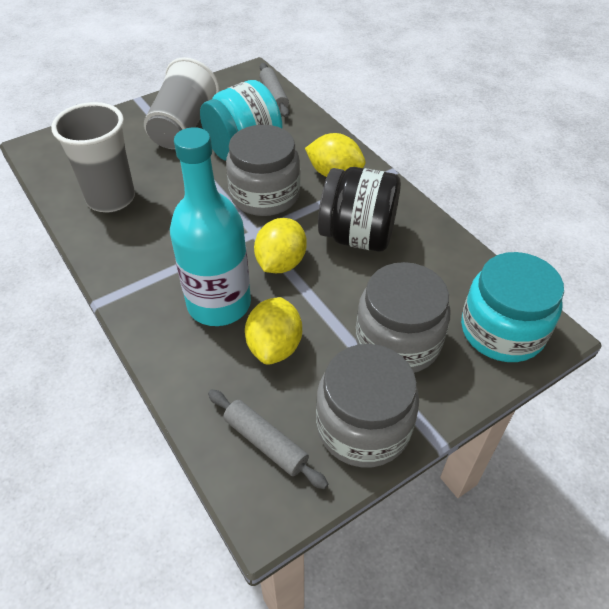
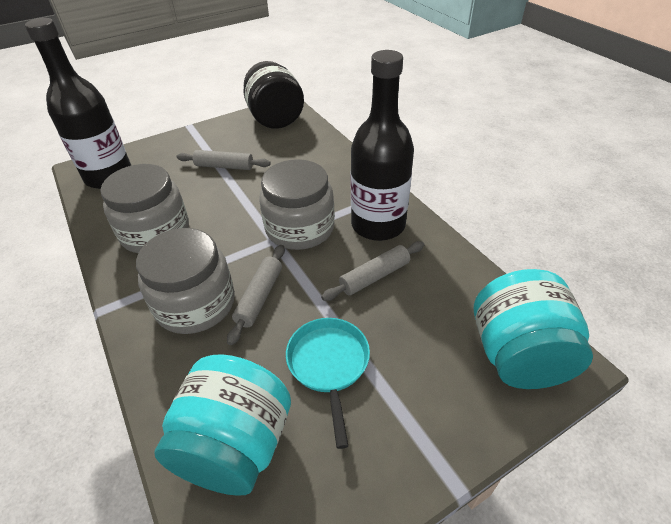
black bottle: 0 -> 2
grey cup: 2 -> 0
grey rolling pin: 2 -> 3
turquoise bottle: 1 -> 0
turquoise pan: 0 -> 1
yellow lemon: 3 -> 0

